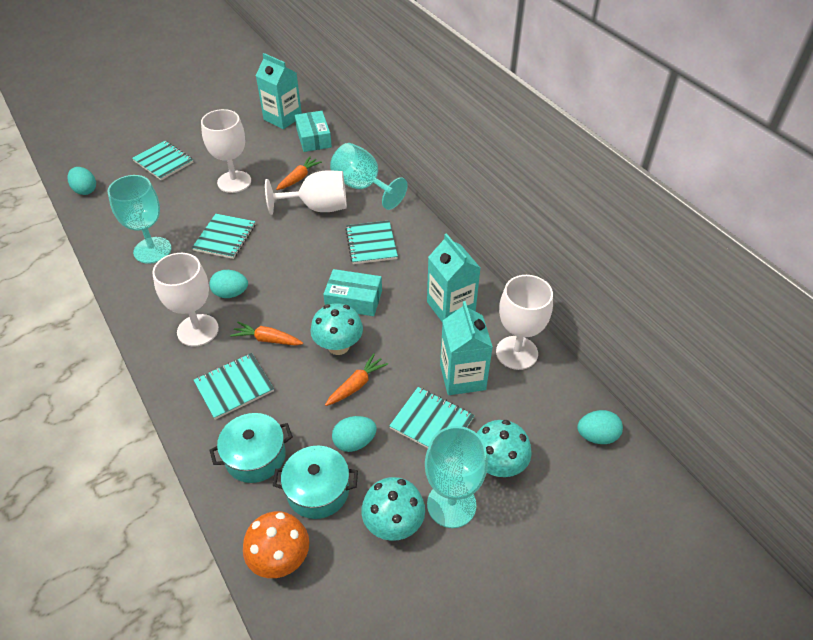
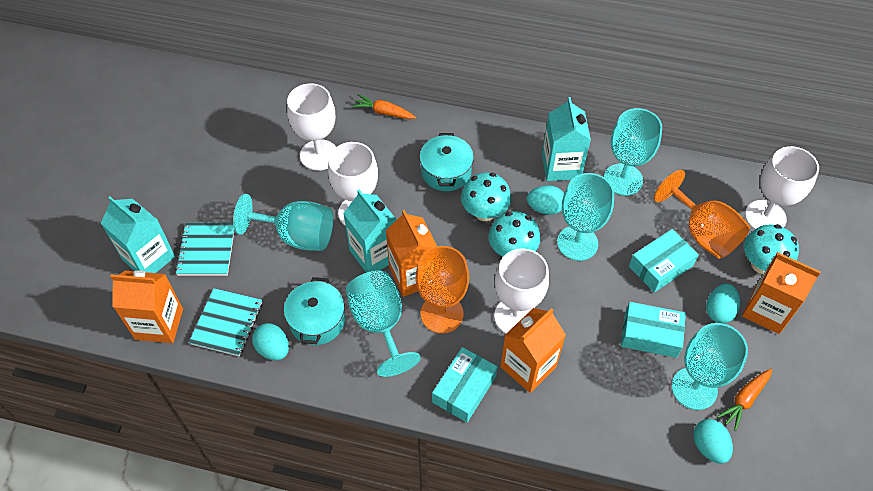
orange carrot: 3 -> 2
orange carton: 0 -> 4
orange goblet: 0 -> 2
orange mushroom: 1 -> 0
turquoise box: 2 -> 3
turquoise goblet: 3 -> 5
turquoise notebook: 5 -> 2

